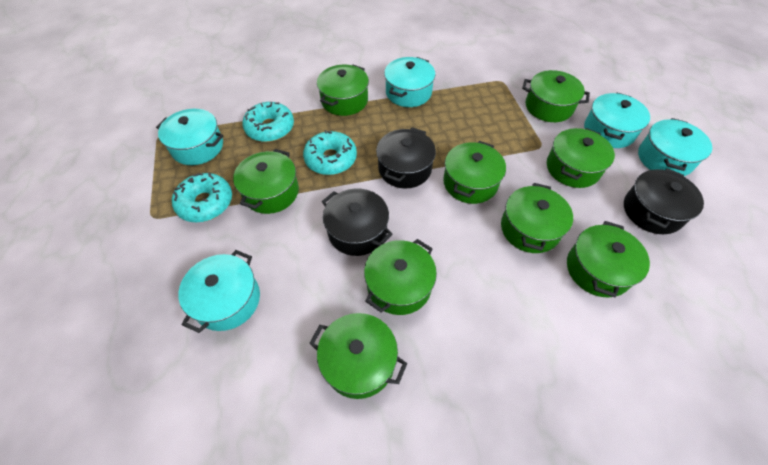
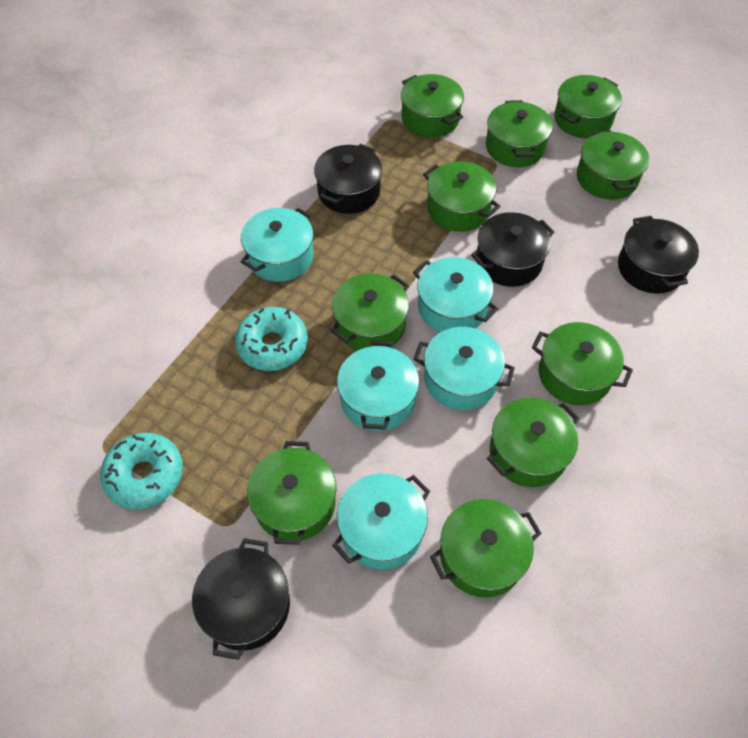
black pot: 3 -> 4
green pot: 9 -> 10
turquoise donut: 3 -> 2

